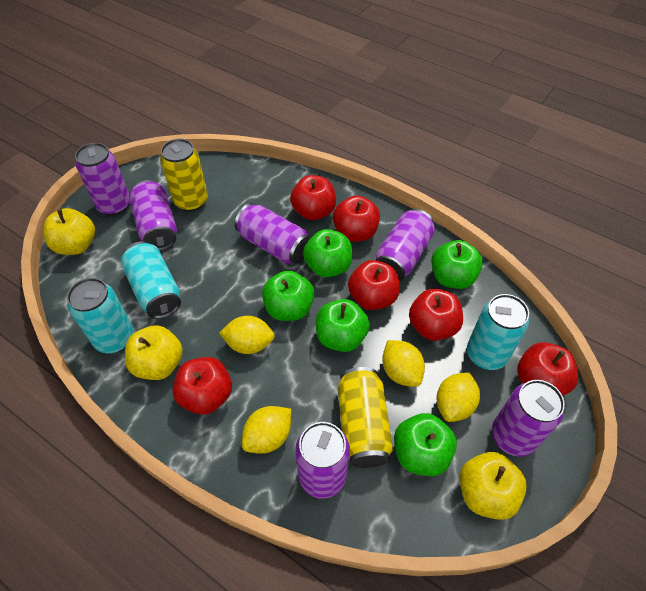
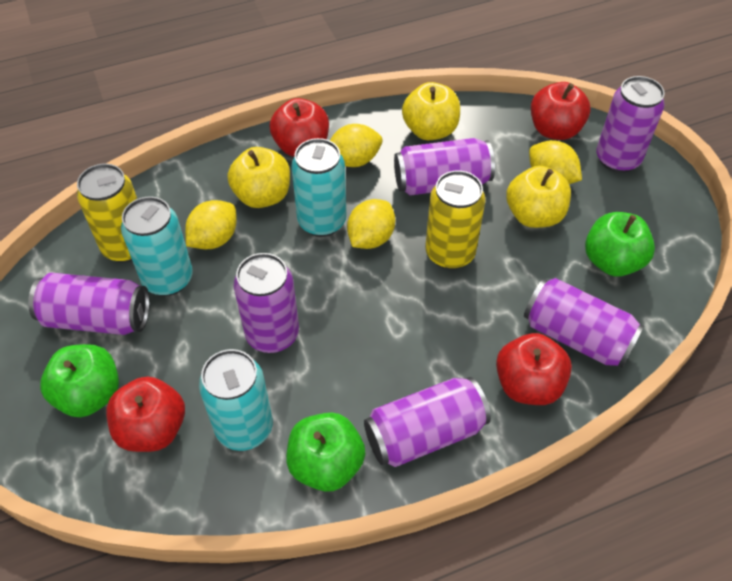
green apple: 5 -> 3
red apple: 6 -> 4

